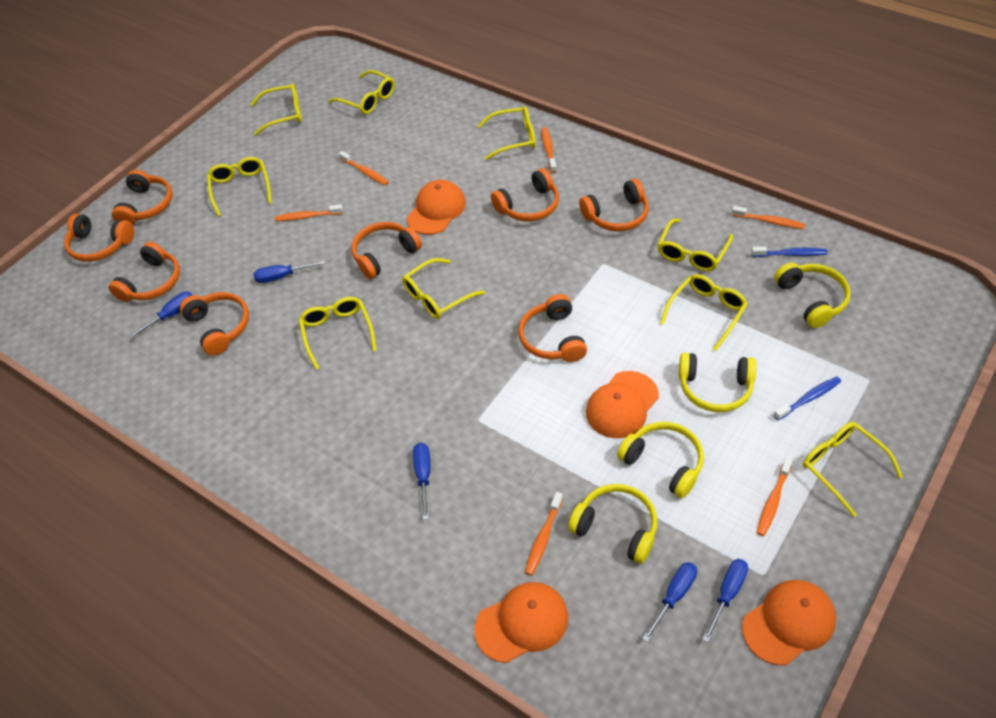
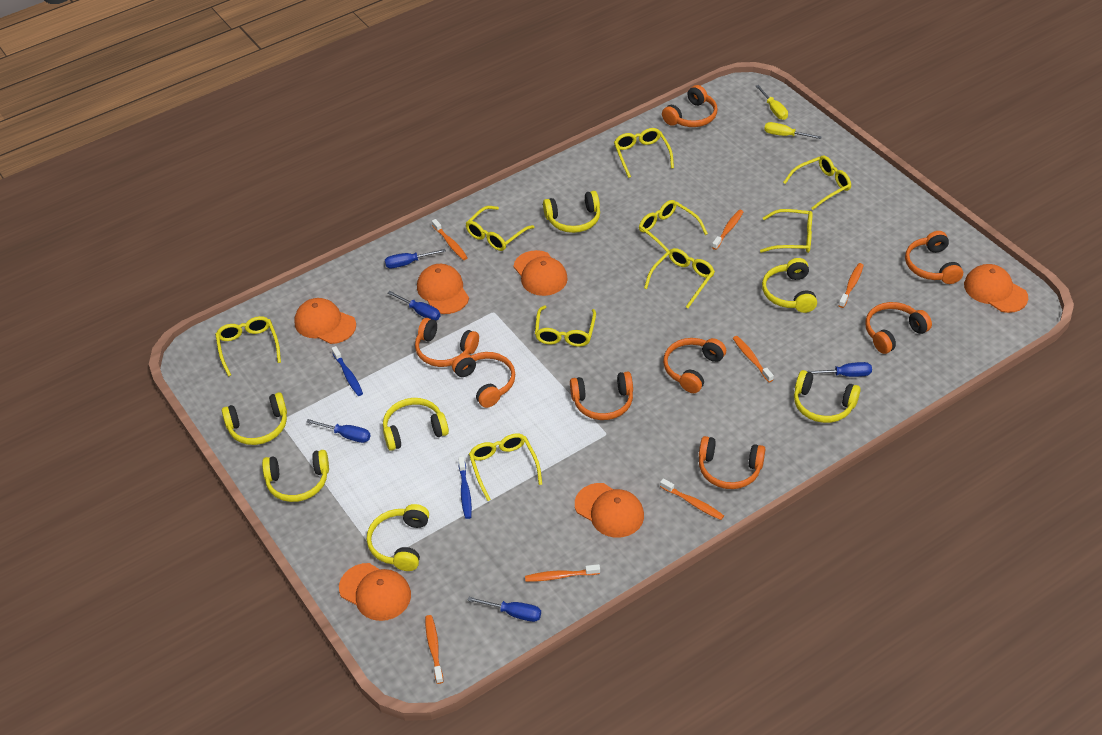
orange cap: 4 -> 6
orange toothbrush: 6 -> 7
yellow headphones: 4 -> 7
yellow screwdriver: 0 -> 2

